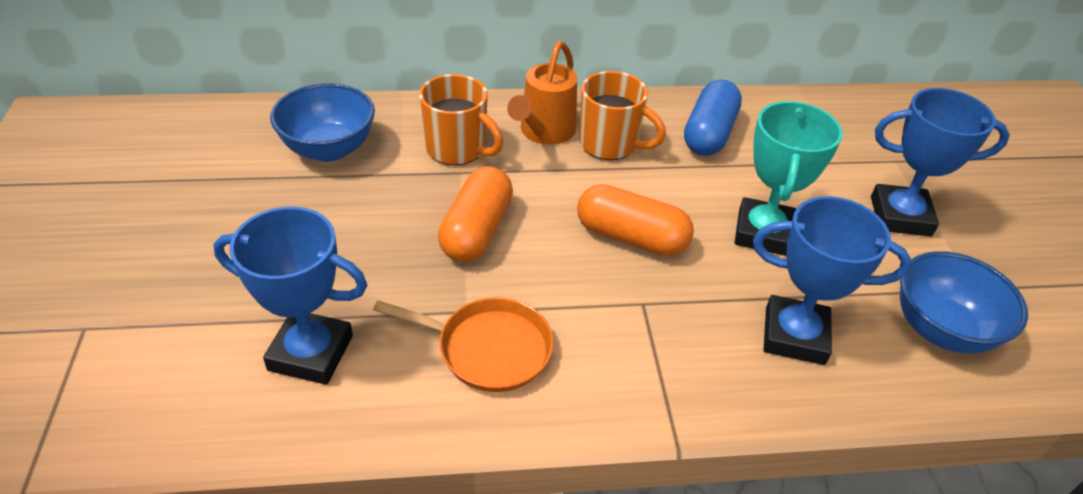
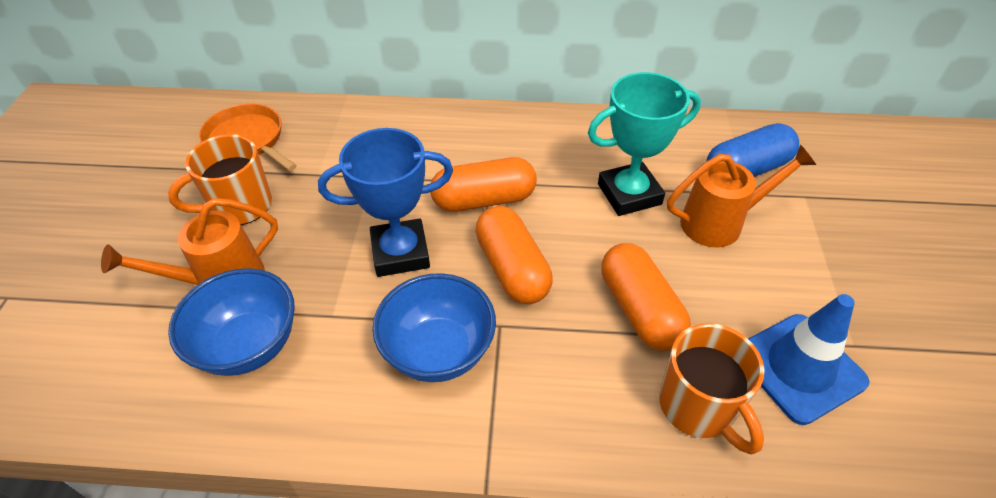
blue traffic cone: 0 -> 1
blue trophy: 3 -> 1
orange capsule: 2 -> 3
orange watering can: 1 -> 2

